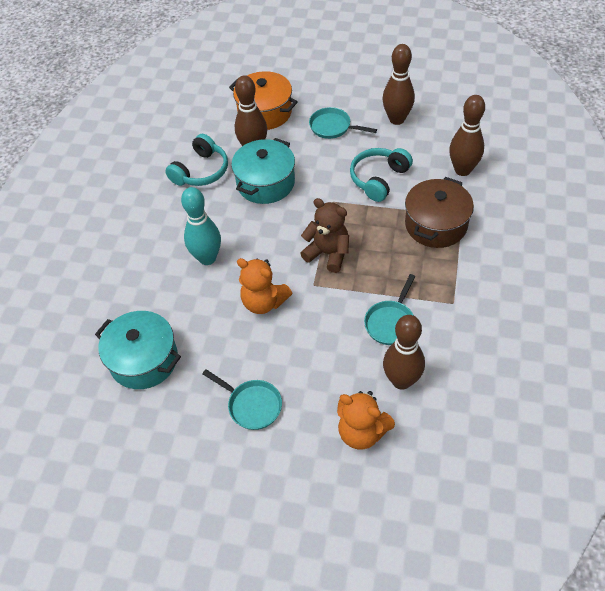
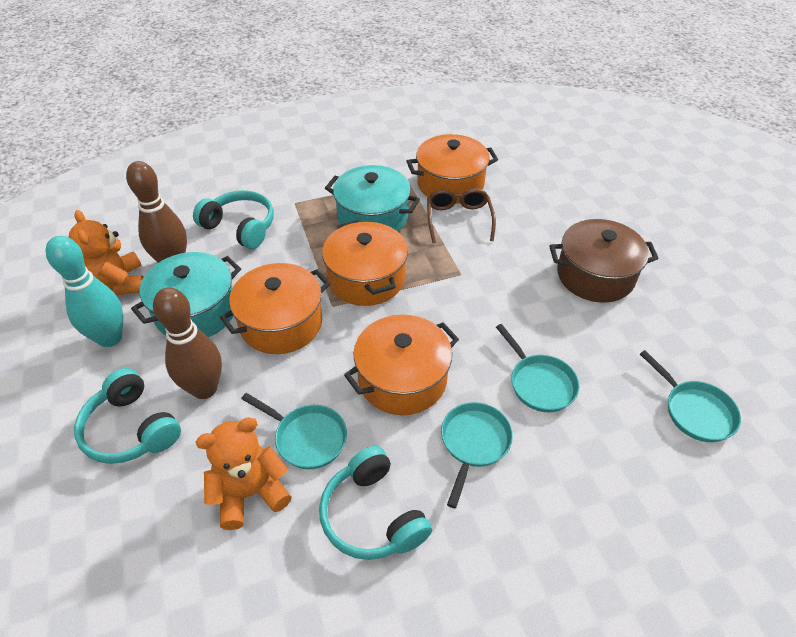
brown bowling pin: 4 -> 2
brown glasses: 0 -> 1
brown teddy bear: 1 -> 0
orange pot: 1 -> 4
turquoise headphones: 2 -> 3
turquoise pan: 3 -> 4

